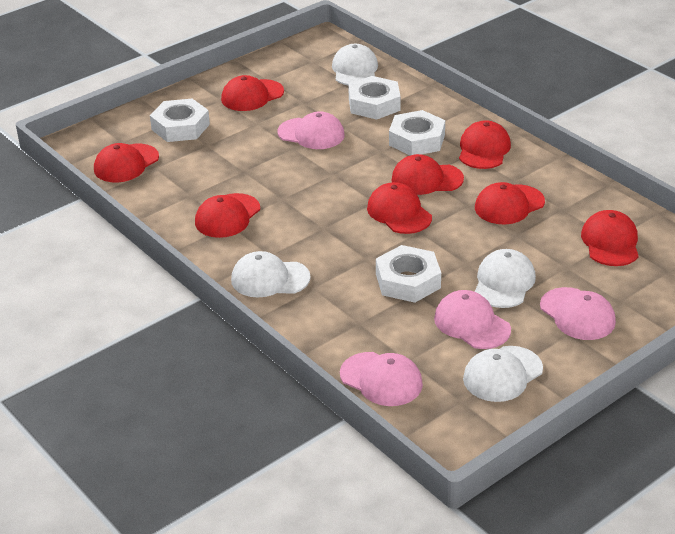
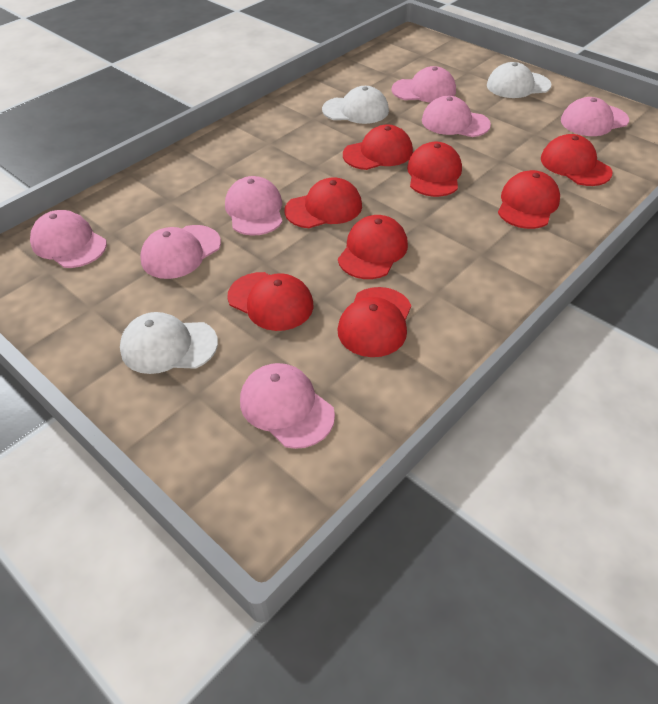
pink cap: 4 -> 7
white cap: 4 -> 3
white nut: 4 -> 0

